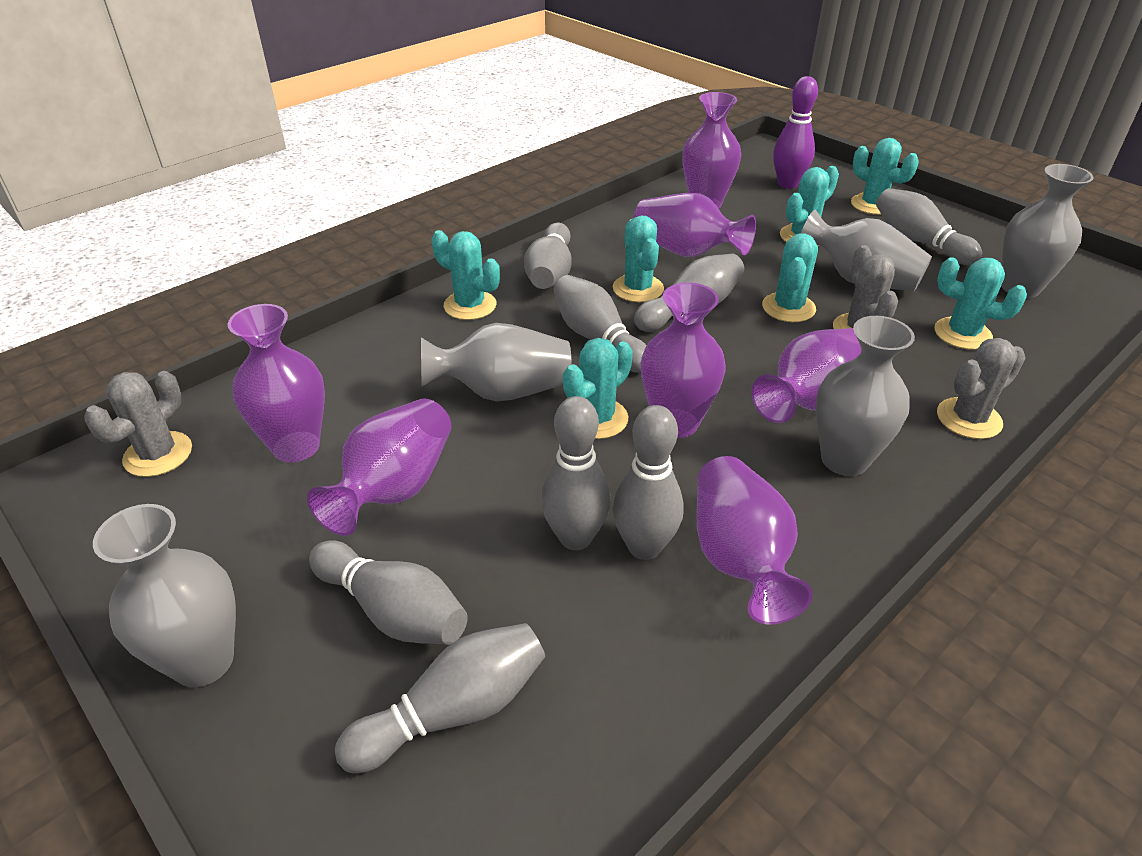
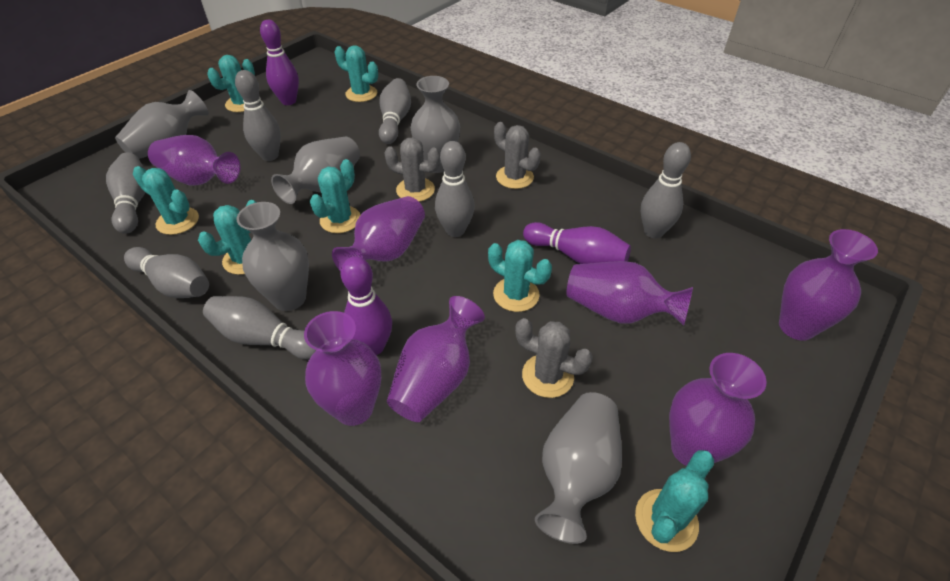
grey bowling pin: 8 -> 7
purple bowling pin: 1 -> 3

